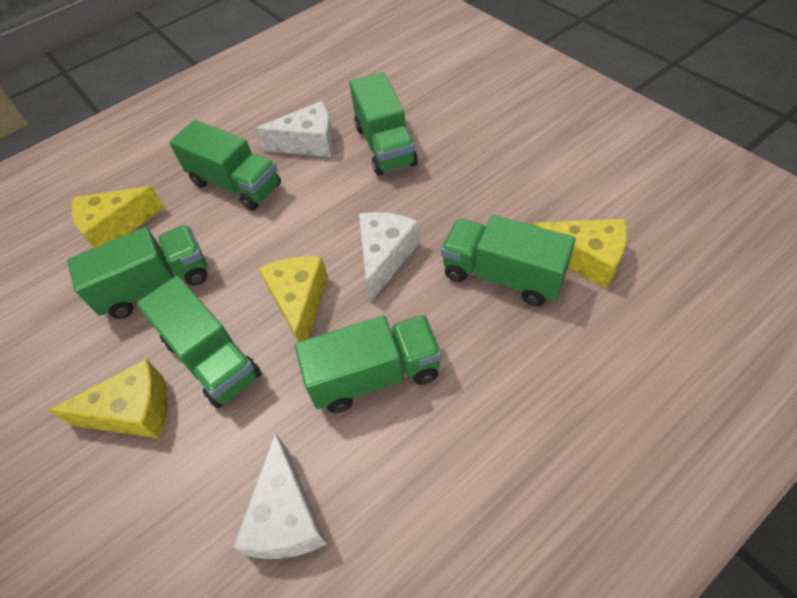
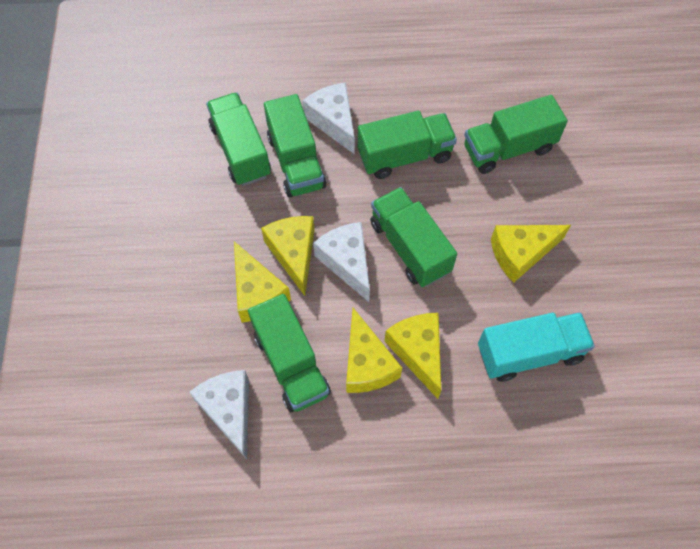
turquoise truck: 0 -> 1
yellow cheese: 4 -> 5

